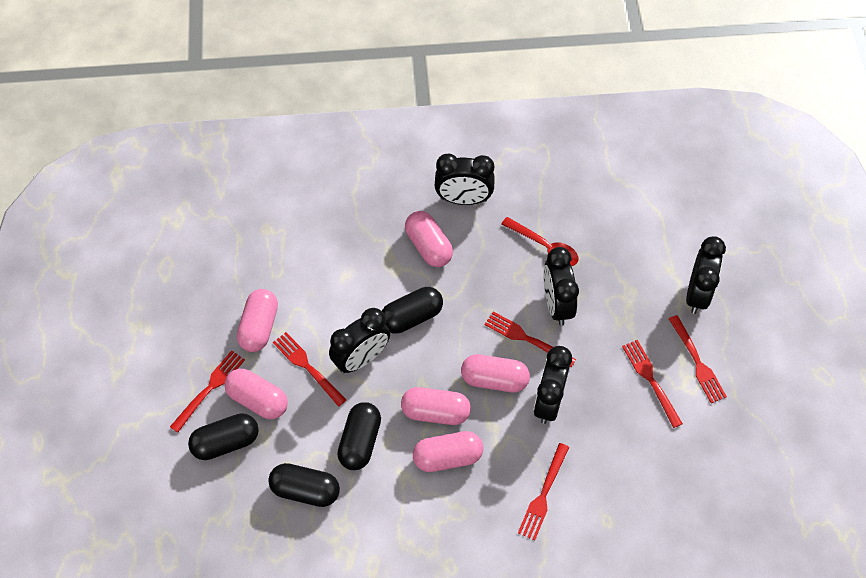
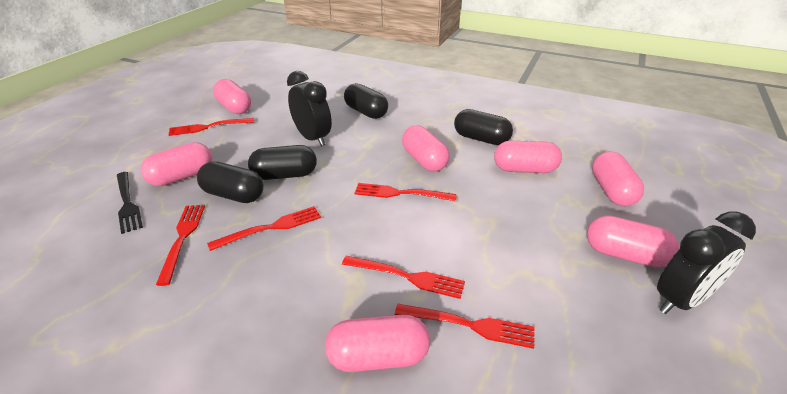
black clock: 5 -> 2
black fork: 0 -> 1
pink capsule: 6 -> 7
red spoon: 1 -> 0

